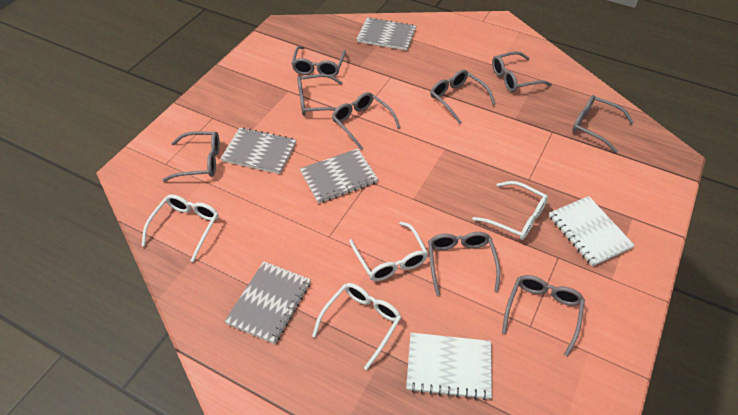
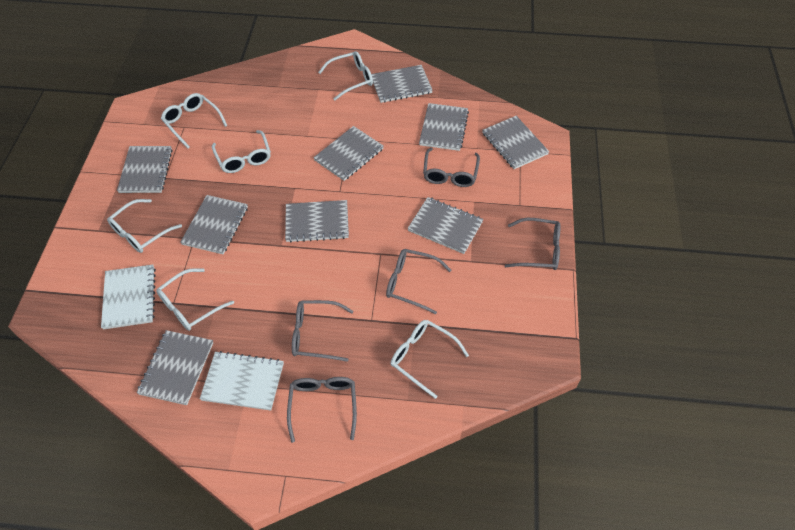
grey glasses: 9 -> 5
grey notebook: 4 -> 9
white glasses: 4 -> 6

